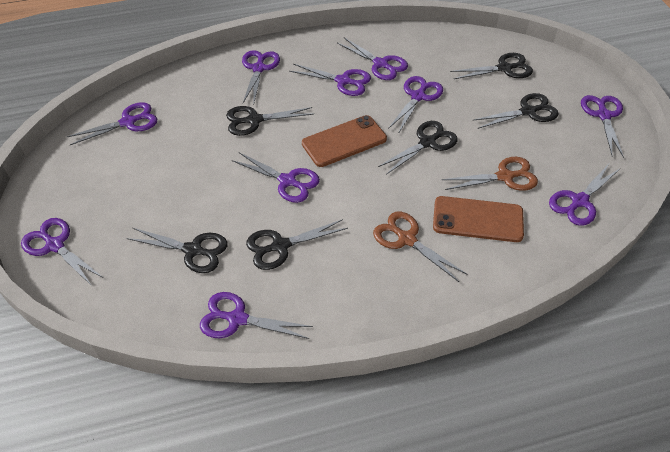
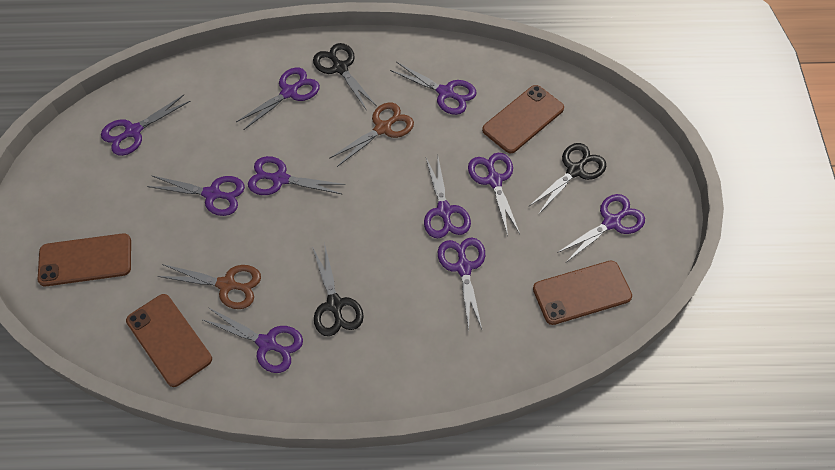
black scissors: 6 -> 3
brown phone: 2 -> 4

